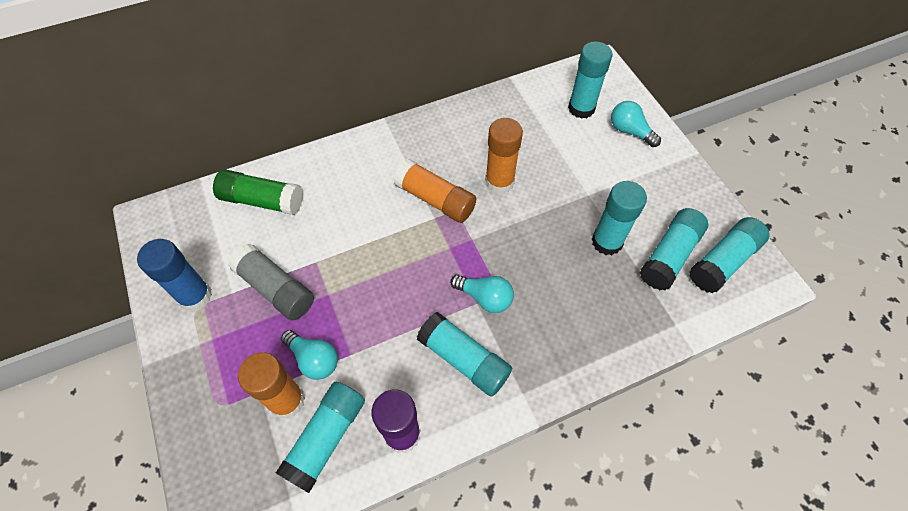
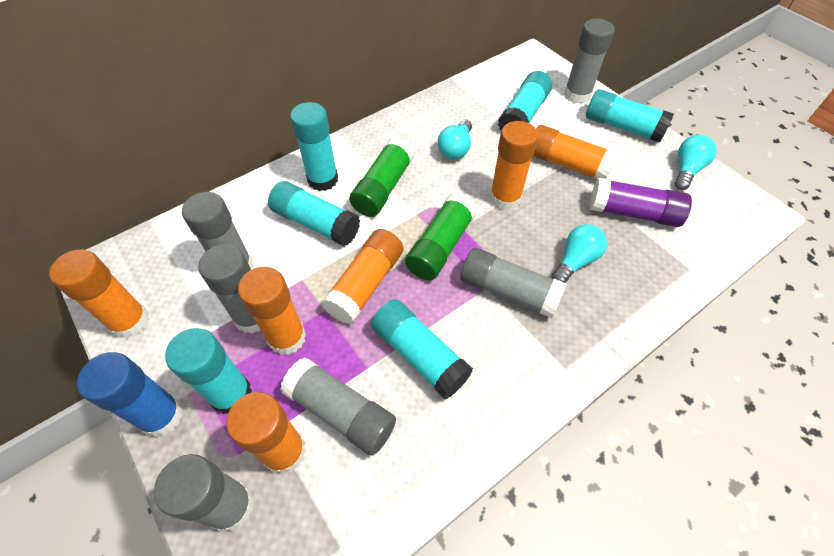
green glue stick: 1 -> 2
grey glue stick: 1 -> 6
orange glue stick: 3 -> 6

